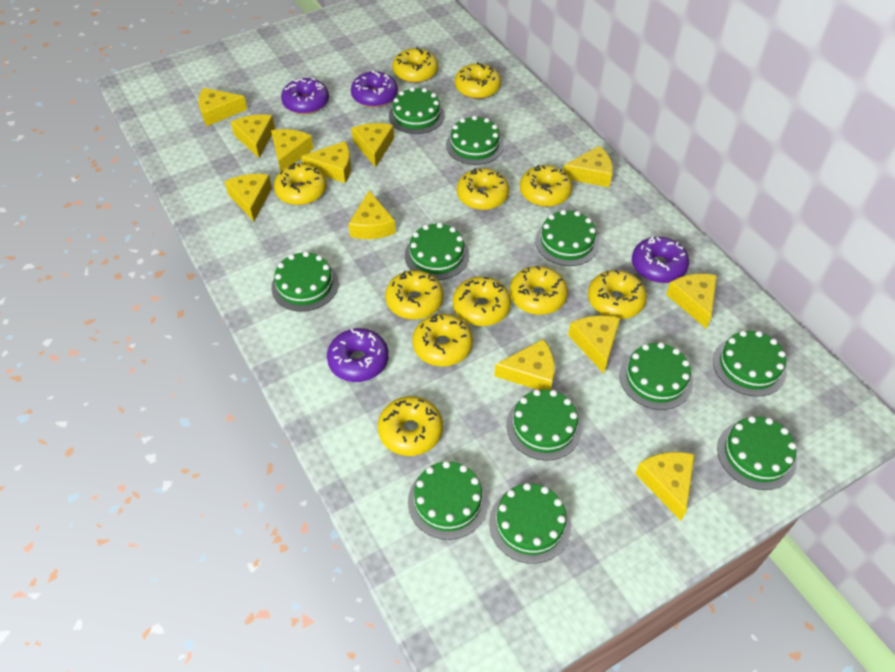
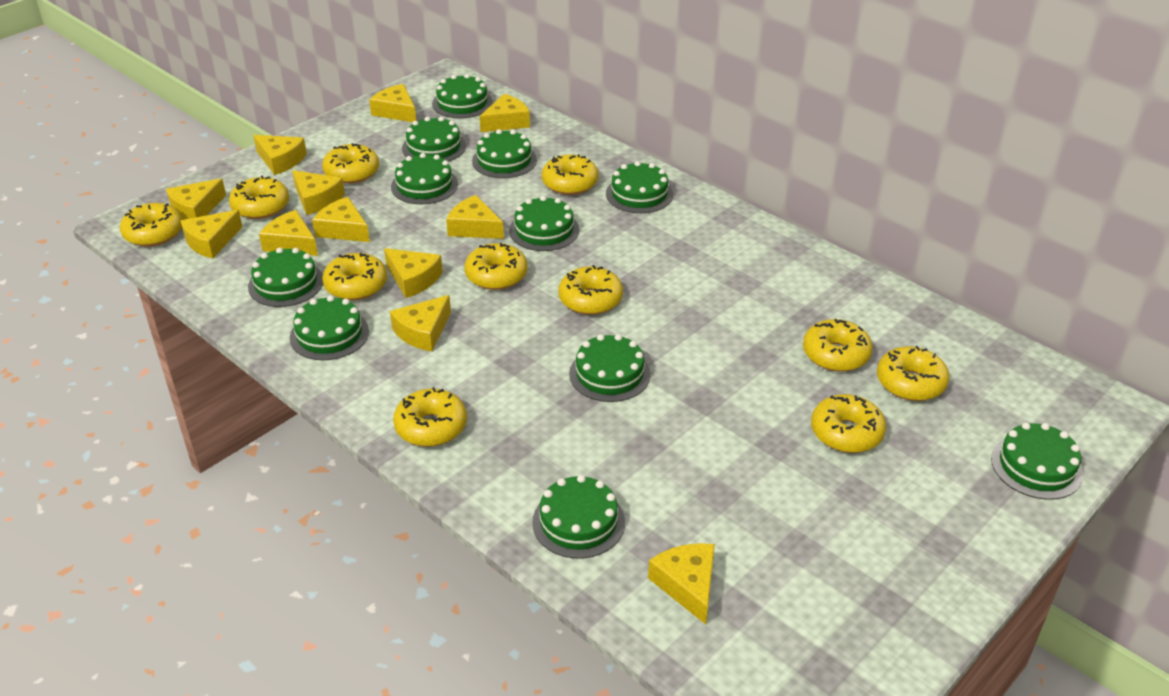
purple donut: 4 -> 0

